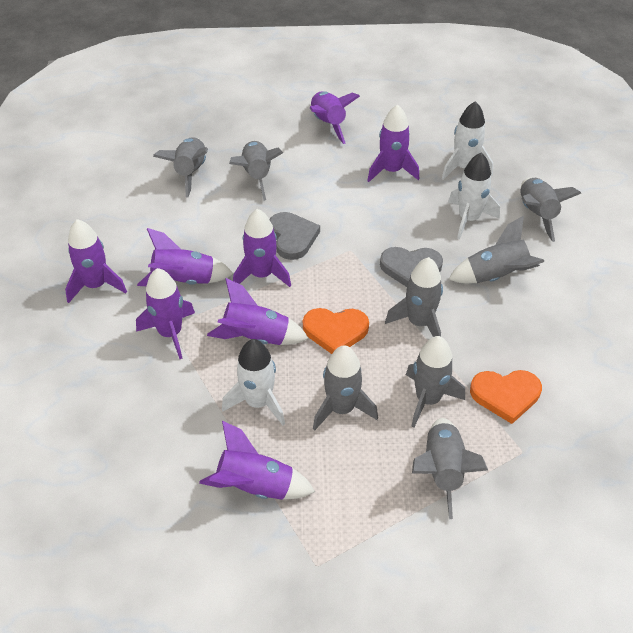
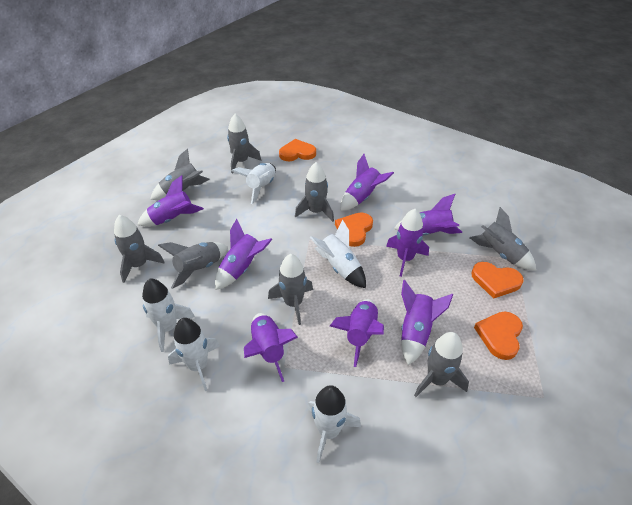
grey heart: 2 -> 0
orange heart: 2 -> 4
white rocket: 3 -> 5

